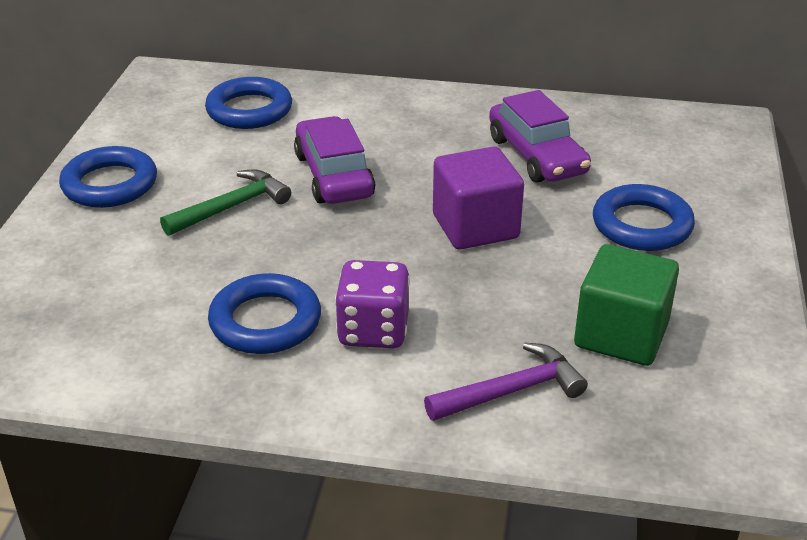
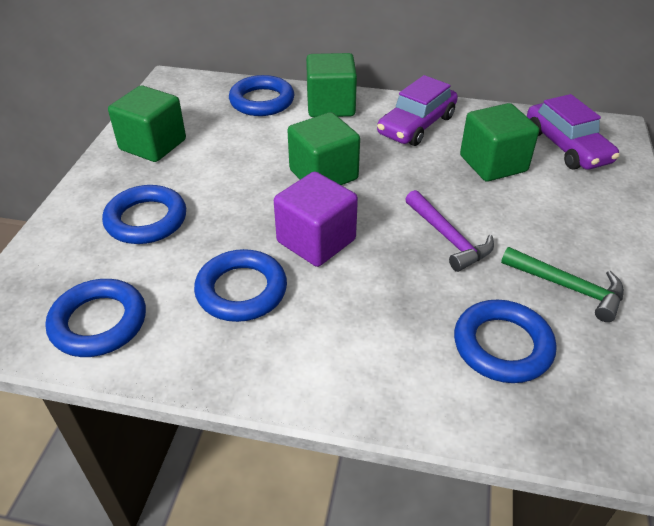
blue ring: 4 -> 5
green cube: 1 -> 4
purple dice: 1 -> 0

